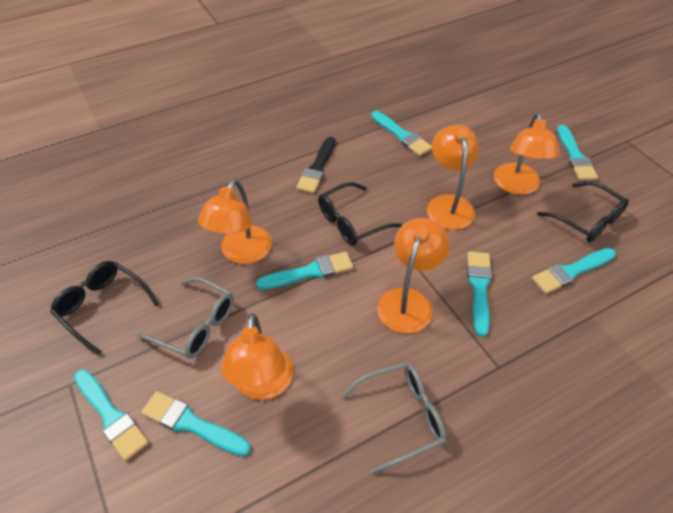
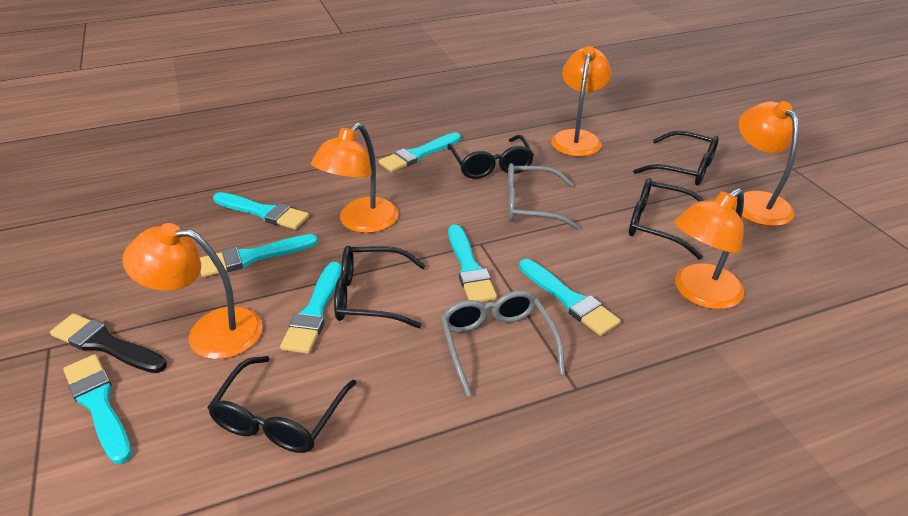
black glasses: 3 -> 5

